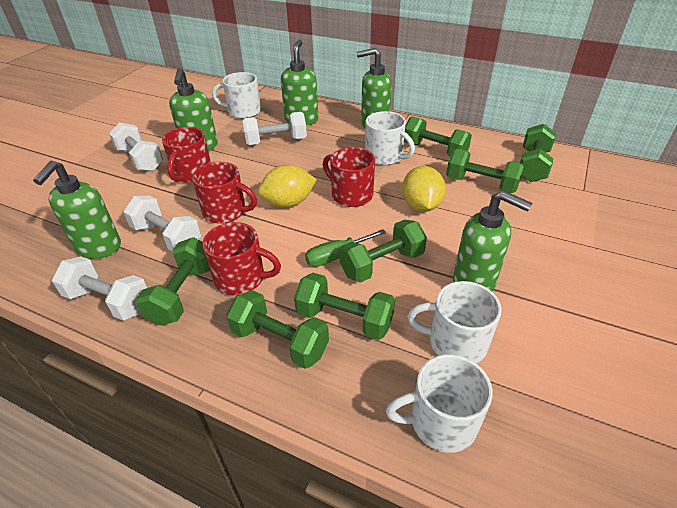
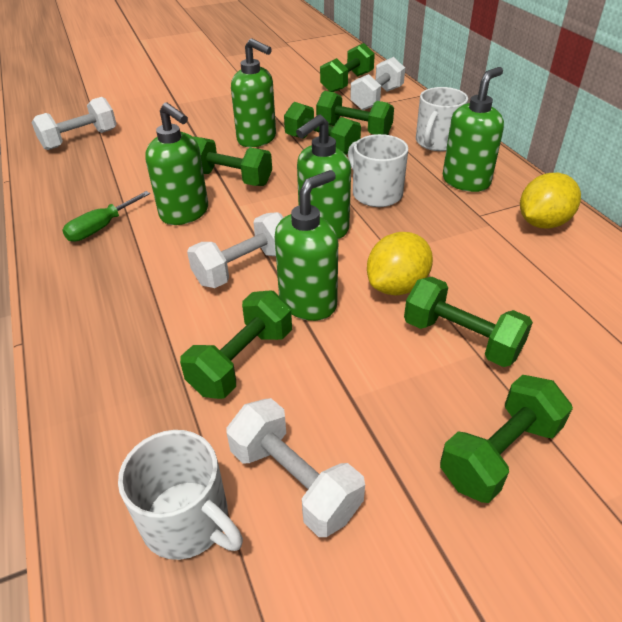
red mug: 4 -> 0
white mug: 4 -> 3

